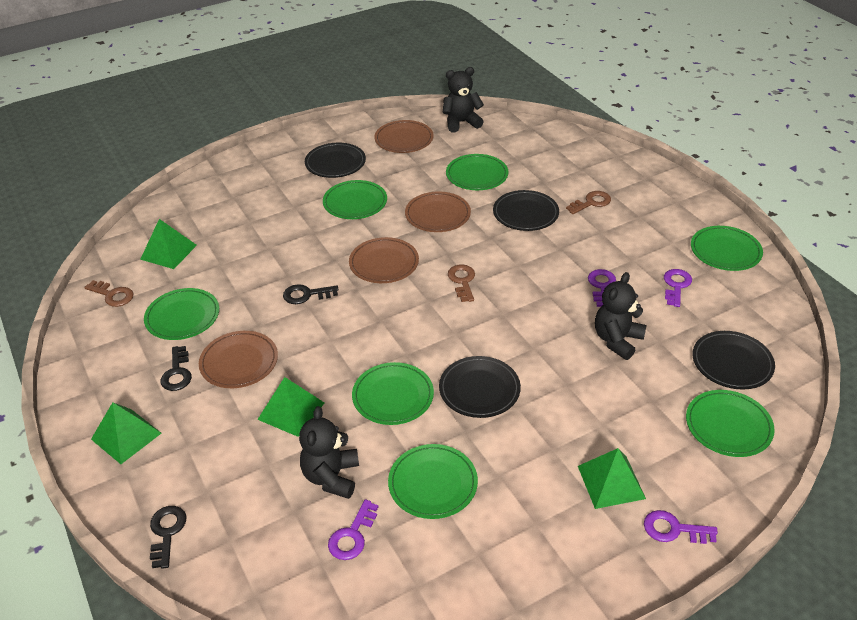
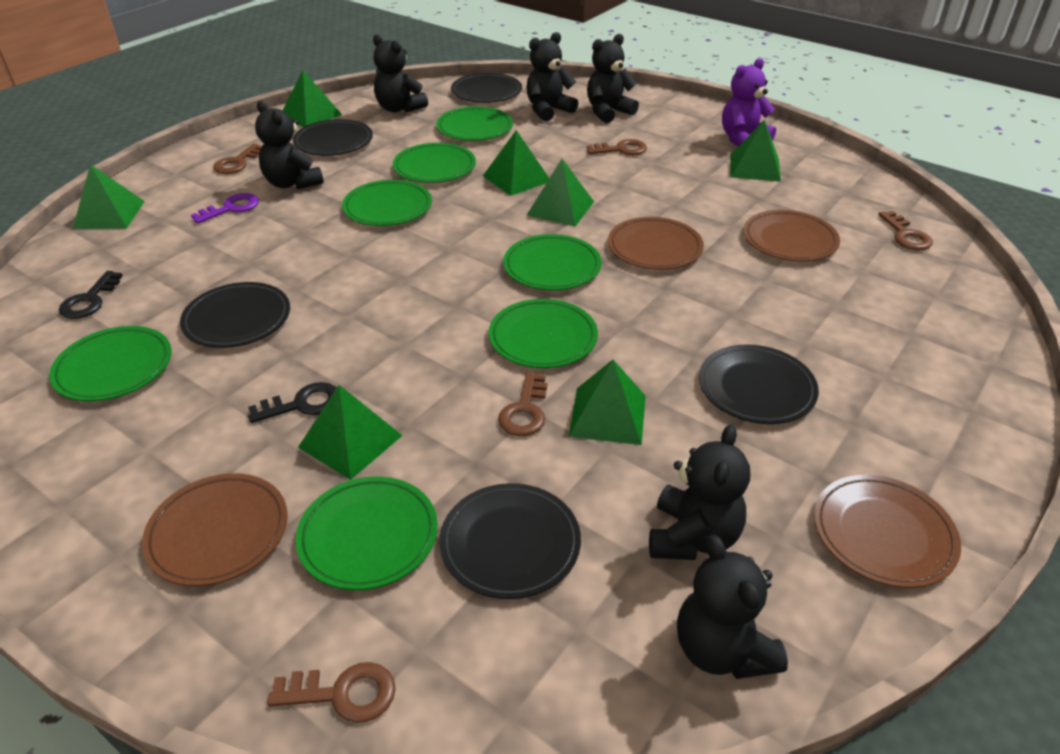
black key: 3 -> 2
black plate: 4 -> 5
black teddy bear: 3 -> 6
brown key: 3 -> 5
green pyramid: 4 -> 7
purple key: 4 -> 1
purple teddy bear: 0 -> 1

